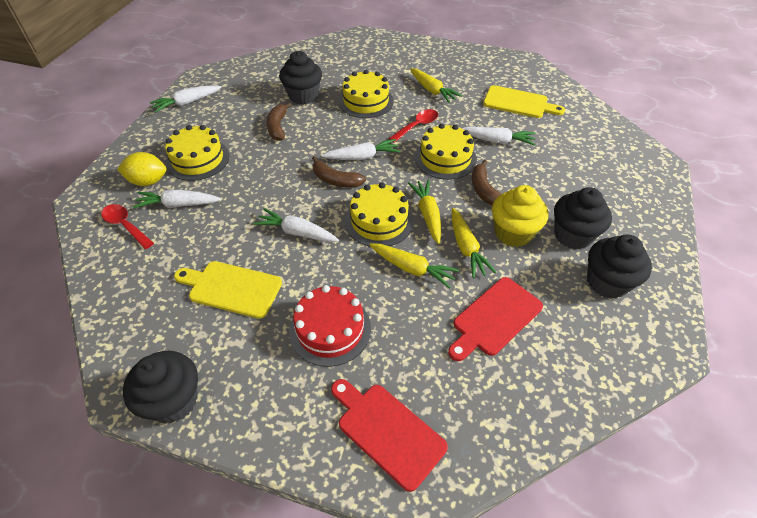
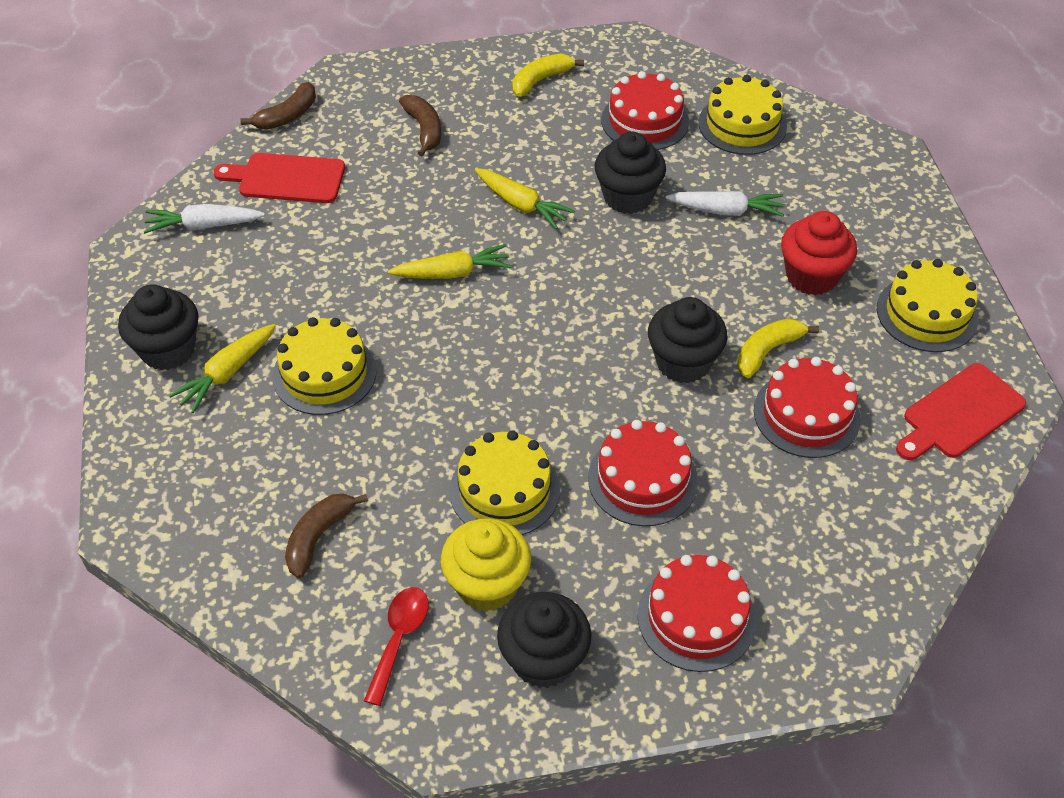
red cake: 1 -> 4
red cupcake: 0 -> 1
red spoon: 2 -> 1
white carrot: 5 -> 2
yellow banana: 0 -> 2
yellow carrot: 4 -> 3
yellow cutting board: 2 -> 0
yellow lemon: 1 -> 0

